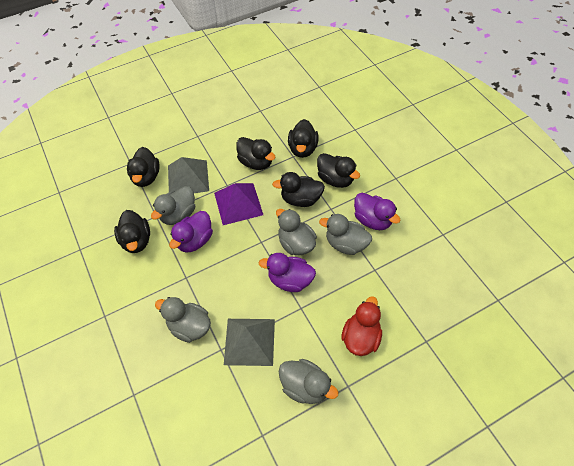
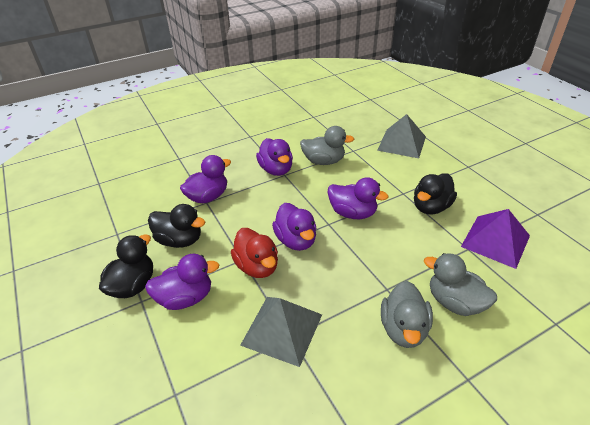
black duck: 6 -> 3
grey duck: 5 -> 3
purple duck: 3 -> 5

